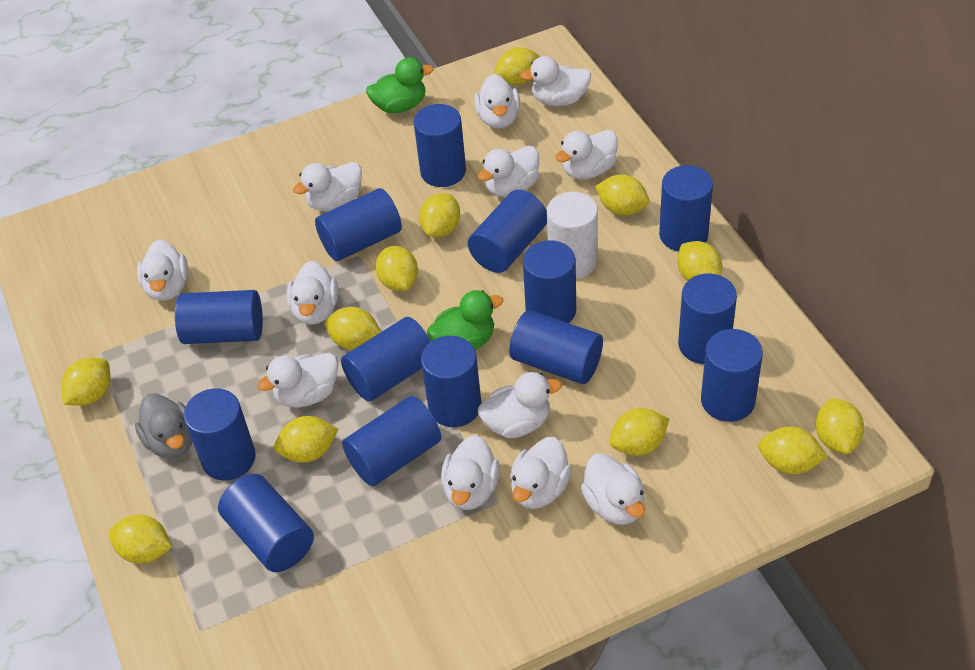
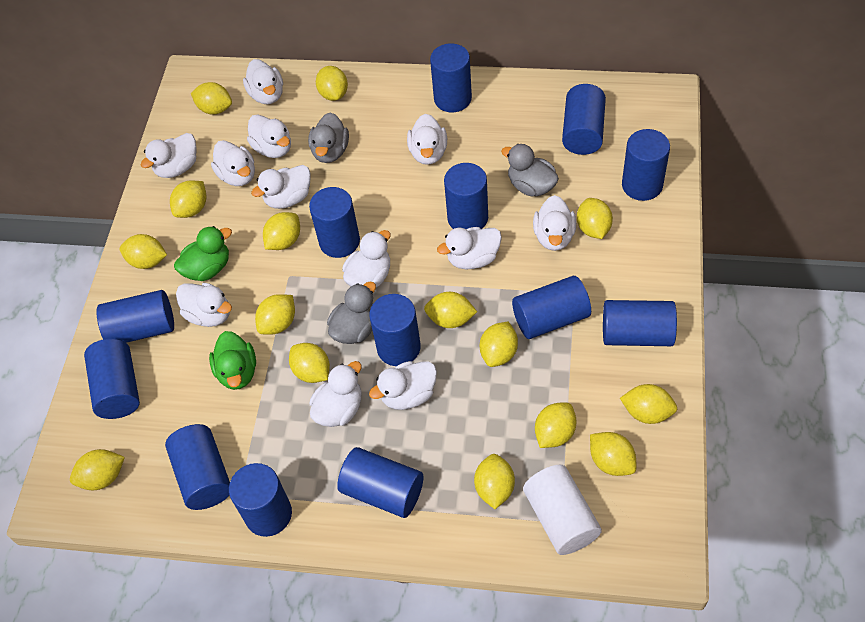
blue cylinder: 14 -> 13
grey duck: 1 -> 3
yellow lemon: 12 -> 15

